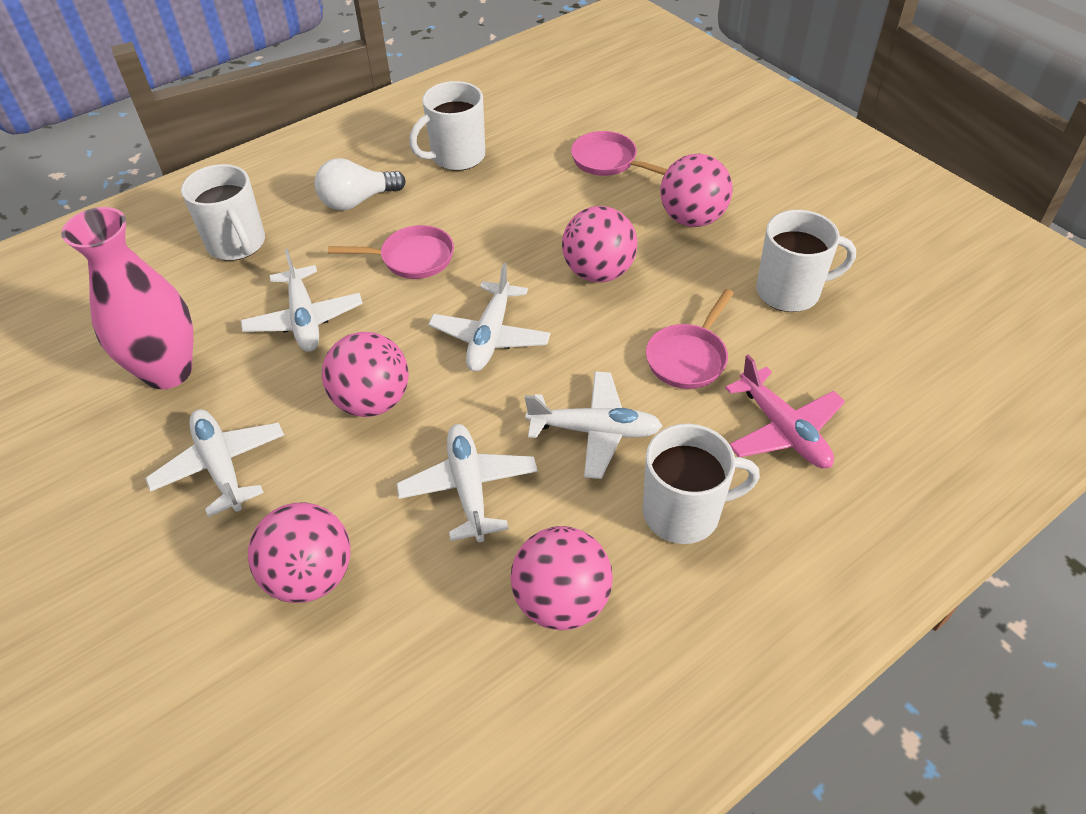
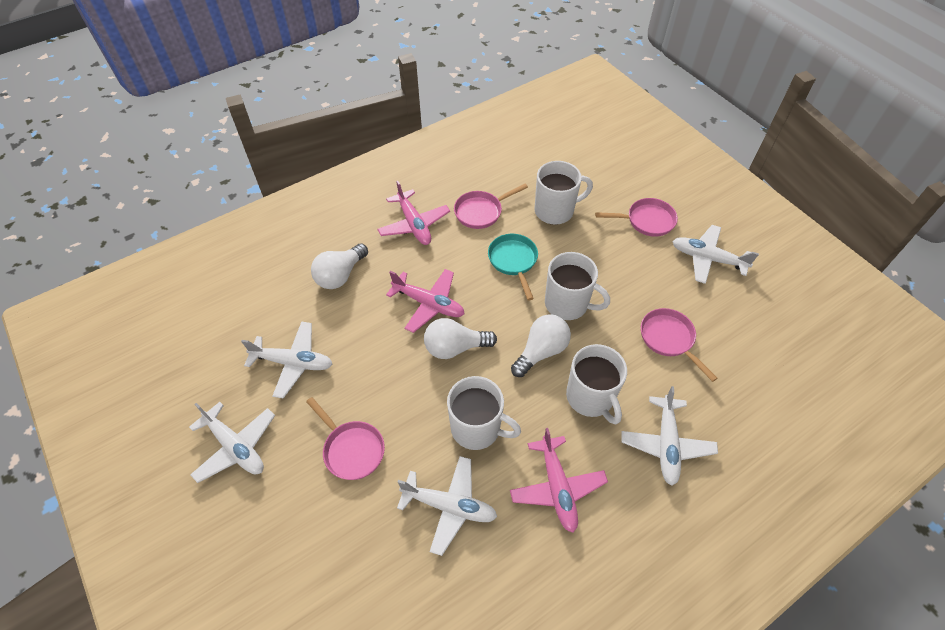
pink ball: 5 -> 0
pink pan: 3 -> 4
pink plane: 1 -> 3
pink vase: 1 -> 0
turquoise pan: 0 -> 1
white light bulb: 1 -> 3

